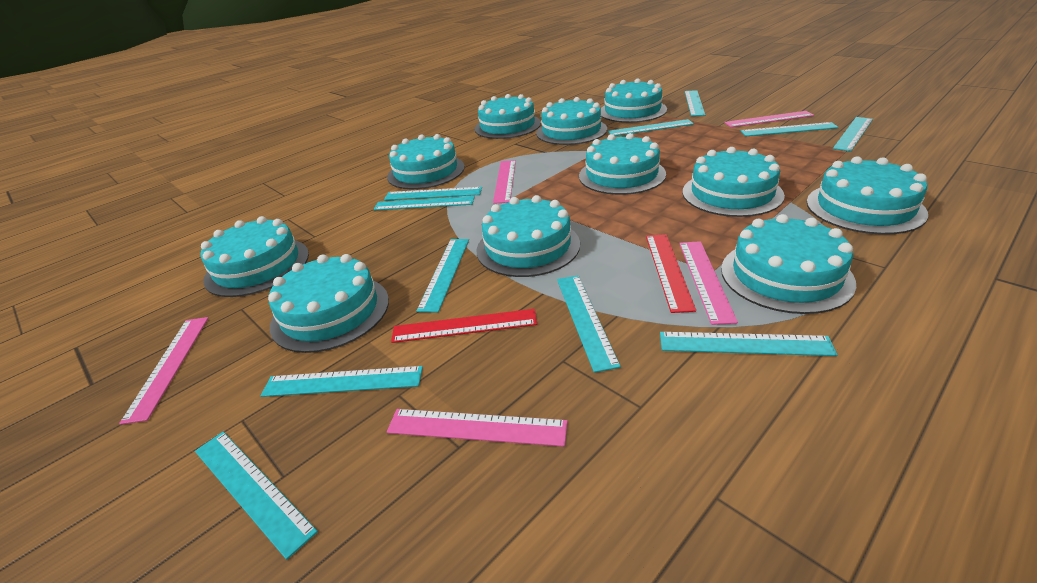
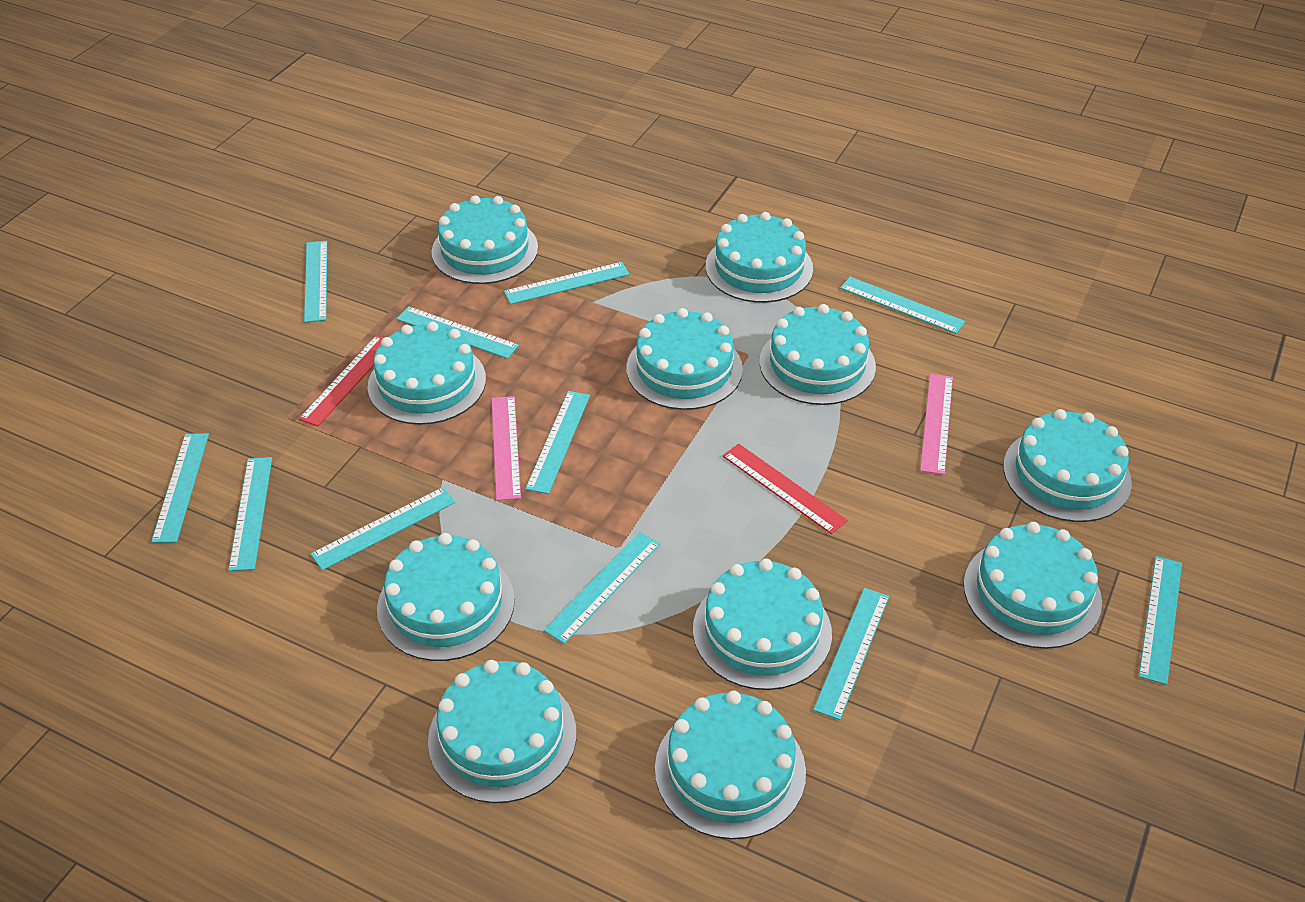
pink ruler: 5 -> 2

